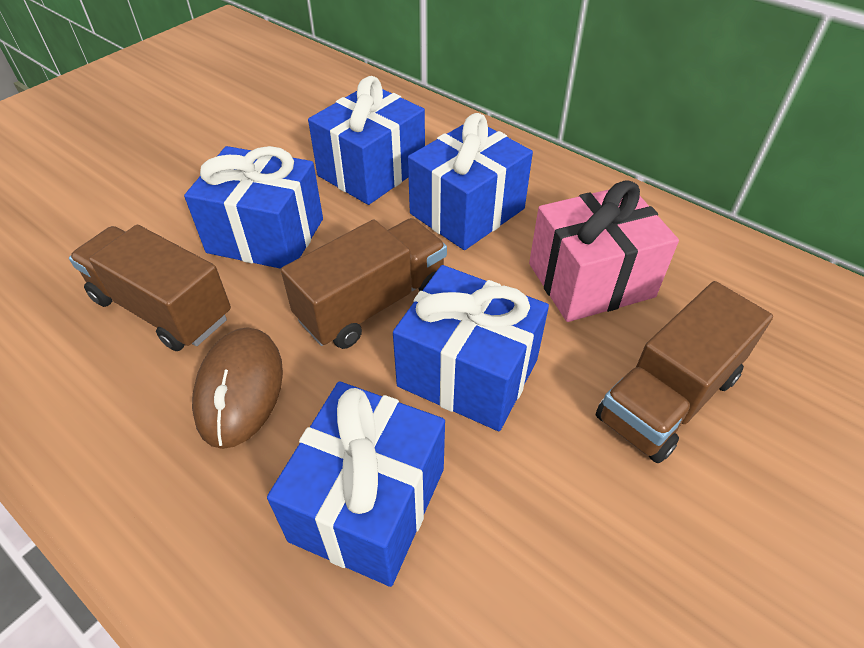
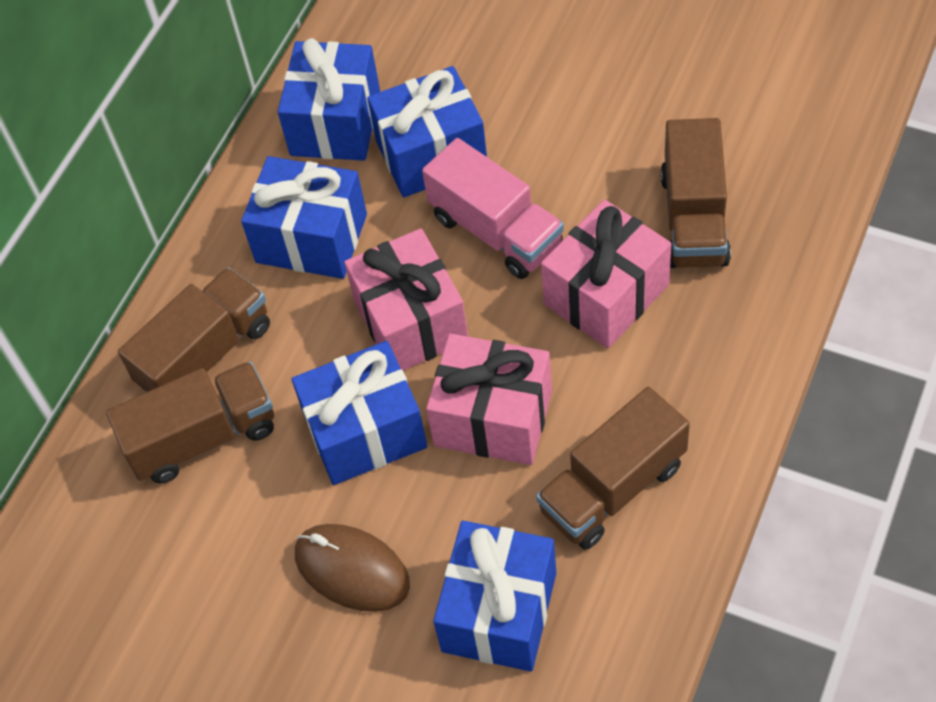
brown truck: 3 -> 4
pink gift: 1 -> 3
pink truck: 0 -> 1

